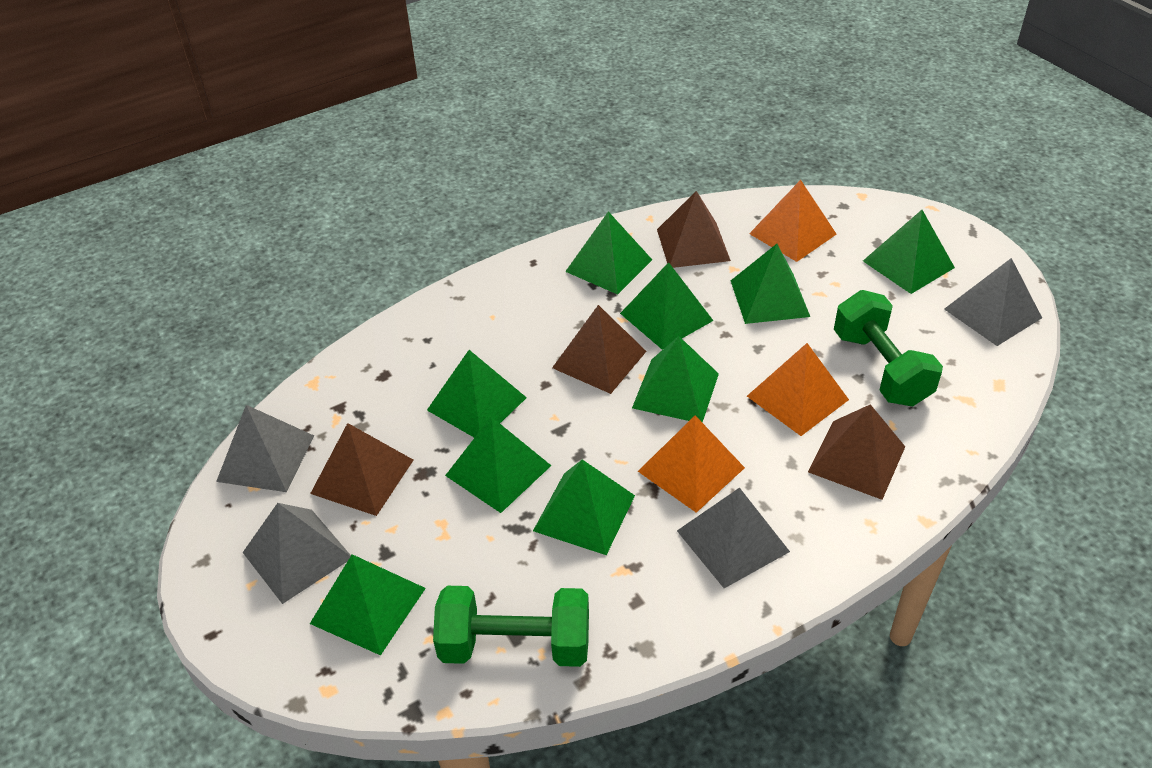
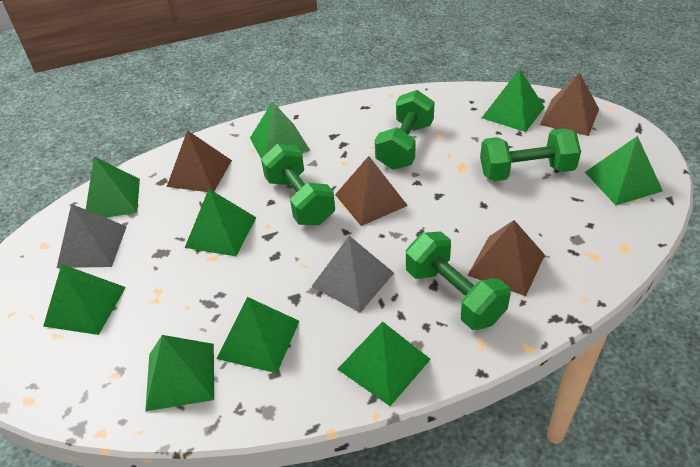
green dumbbell: 2 -> 4
grey pyramid: 4 -> 2
orange pyramid: 3 -> 0

